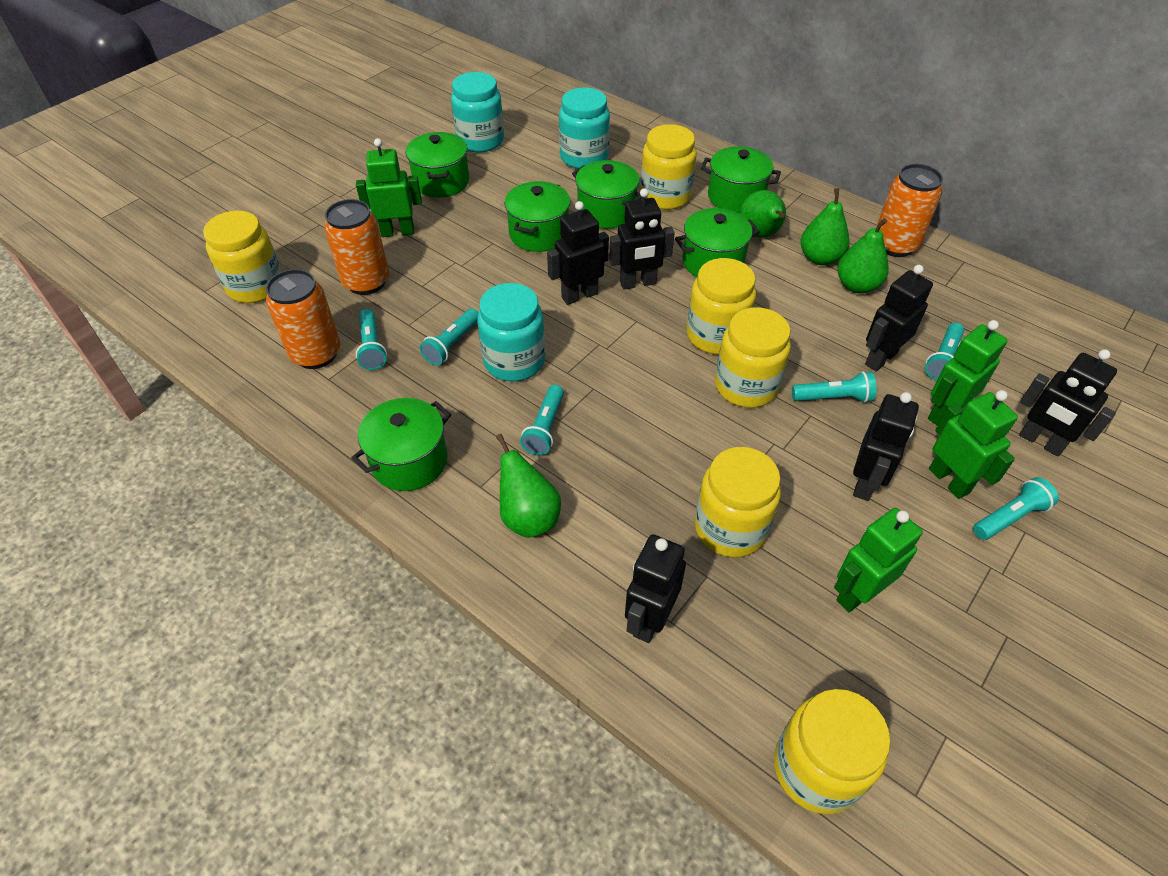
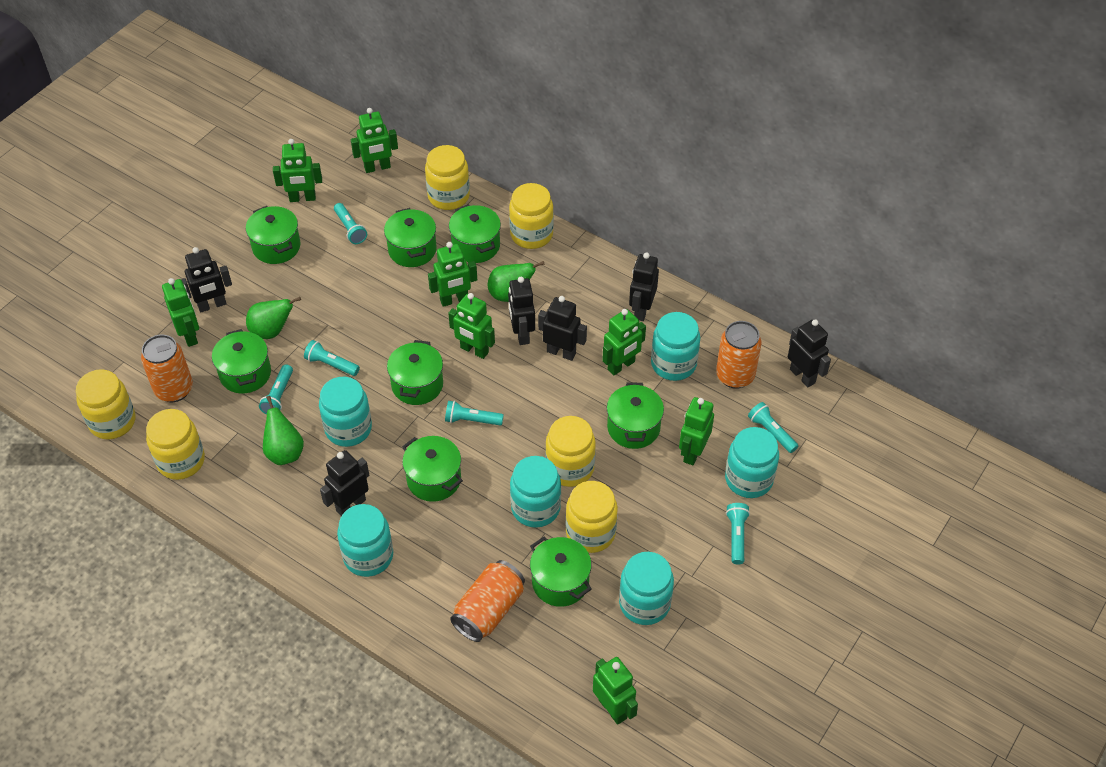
green pear: 4 -> 3
green pot: 6 -> 8
green robot: 4 -> 8
turquoise jar: 3 -> 6

